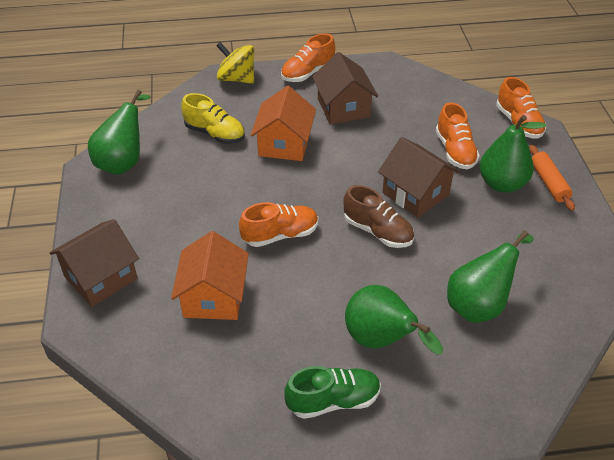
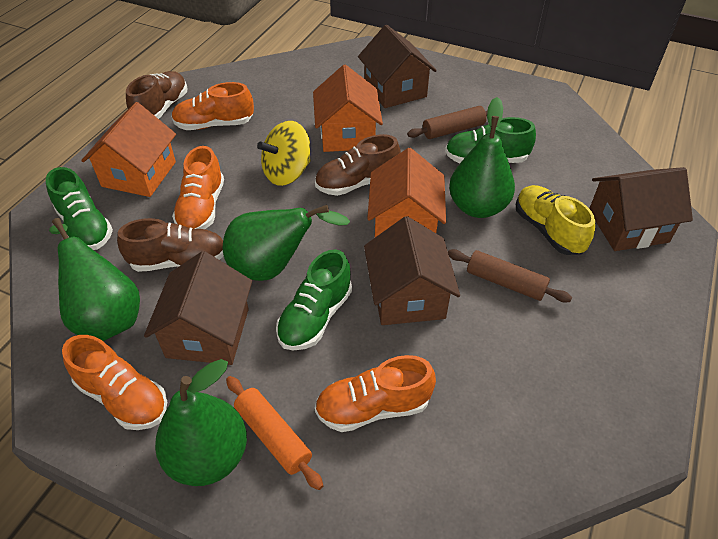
brown house: 3 -> 4
brown rolling pin: 0 -> 2
brown shoe: 1 -> 3
green shoe: 1 -> 3
orange house: 2 -> 3

